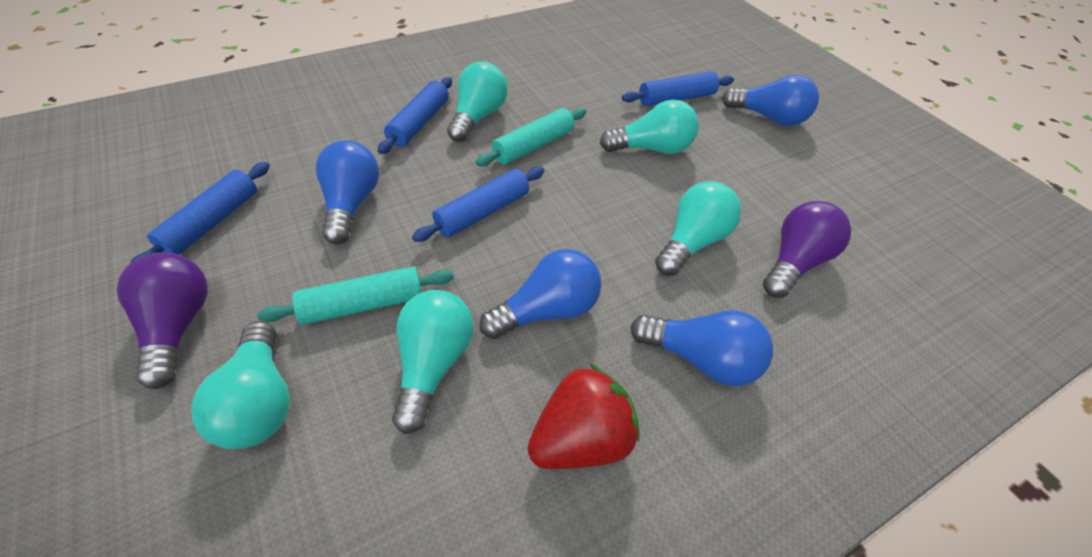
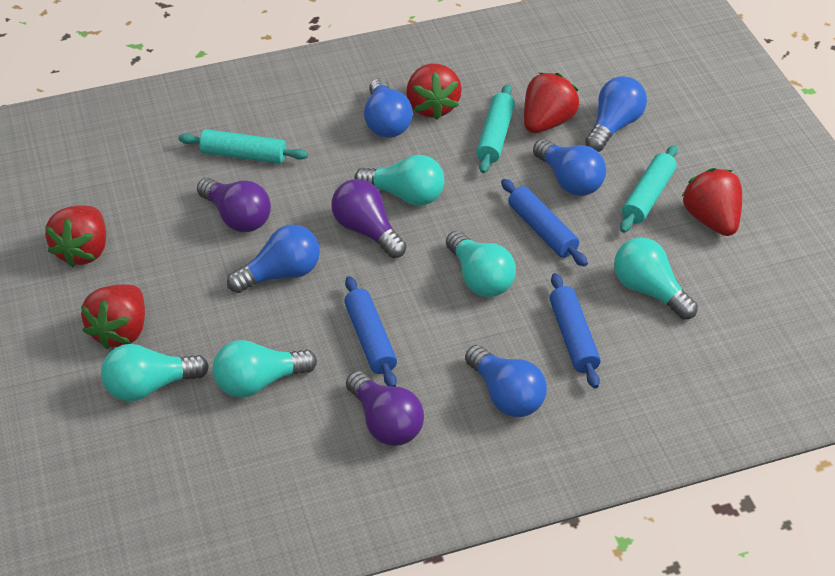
blue light bulb: 4 -> 5
blue rolling pin: 4 -> 3
purple light bulb: 2 -> 3
red strawberry: 1 -> 5
turquoise rolling pin: 2 -> 3

